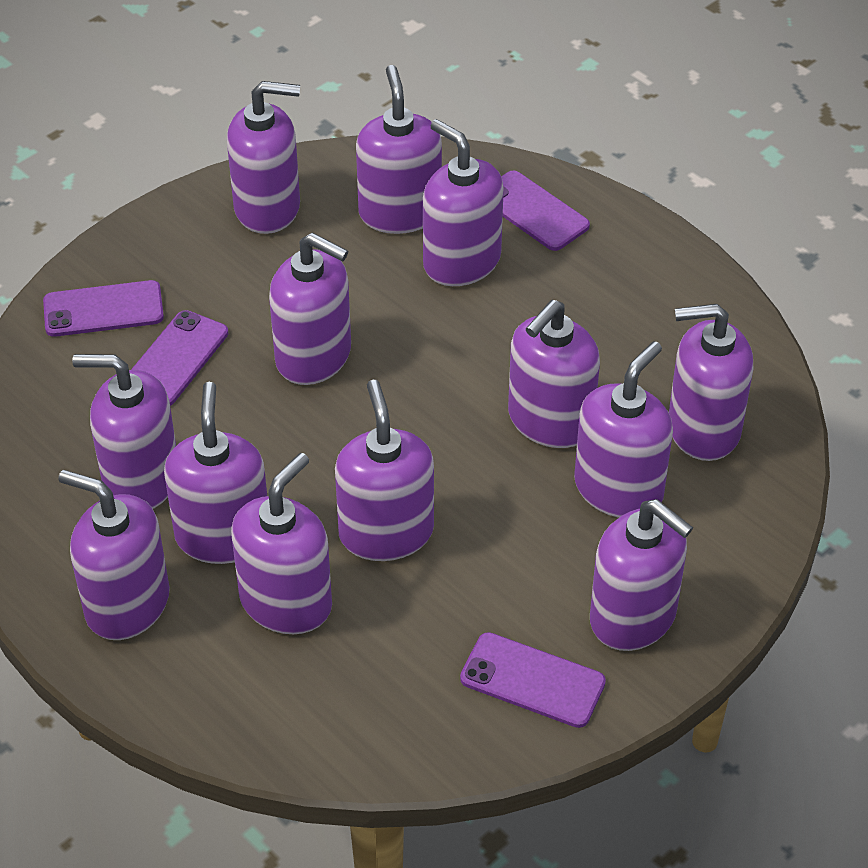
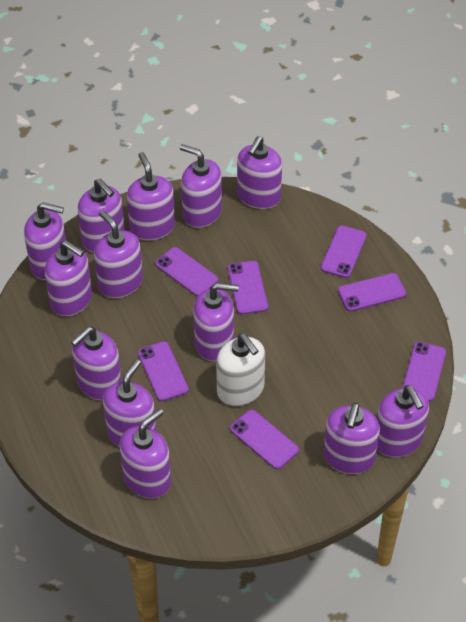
purple phone: 4 -> 7
white soap dispenser: 0 -> 1

